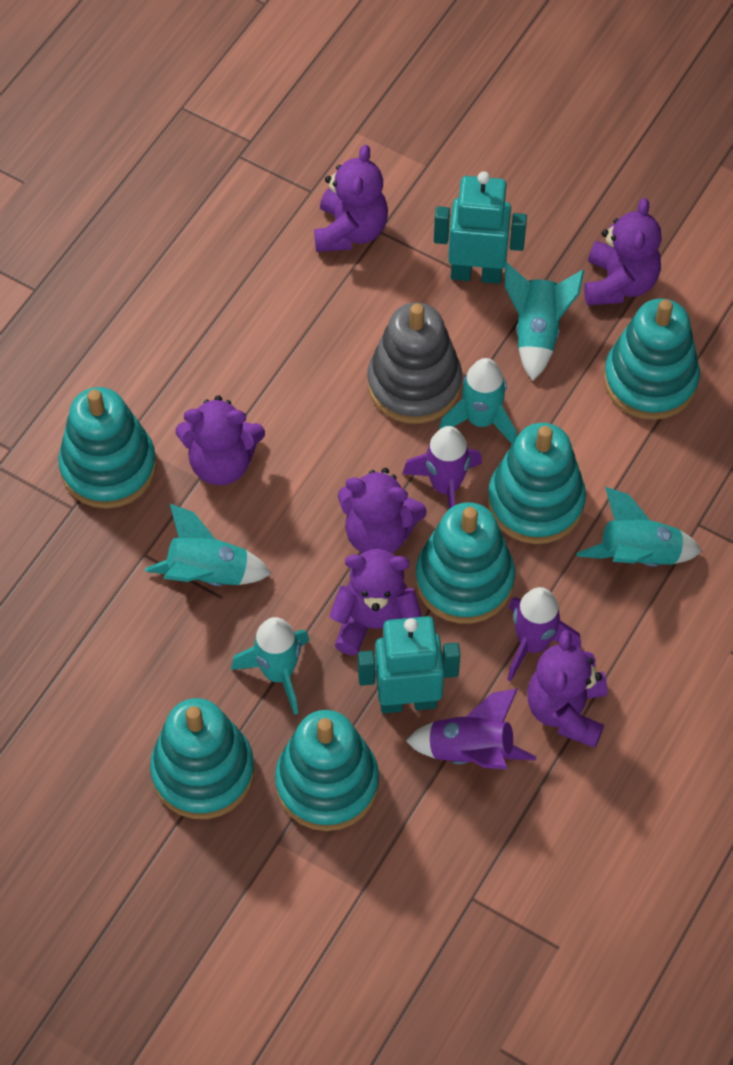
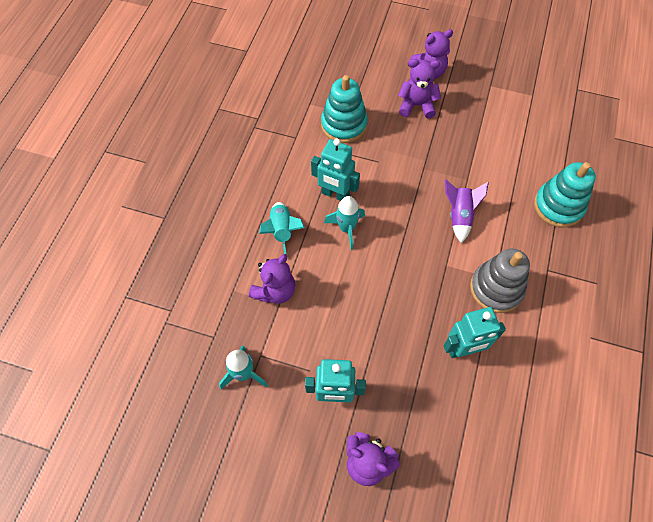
purple rocket: 3 -> 1
purple teddy bear: 6 -> 4
turquoise robot: 2 -> 3
turquoise rocket: 5 -> 3
turquoise stacking toy: 6 -> 2

